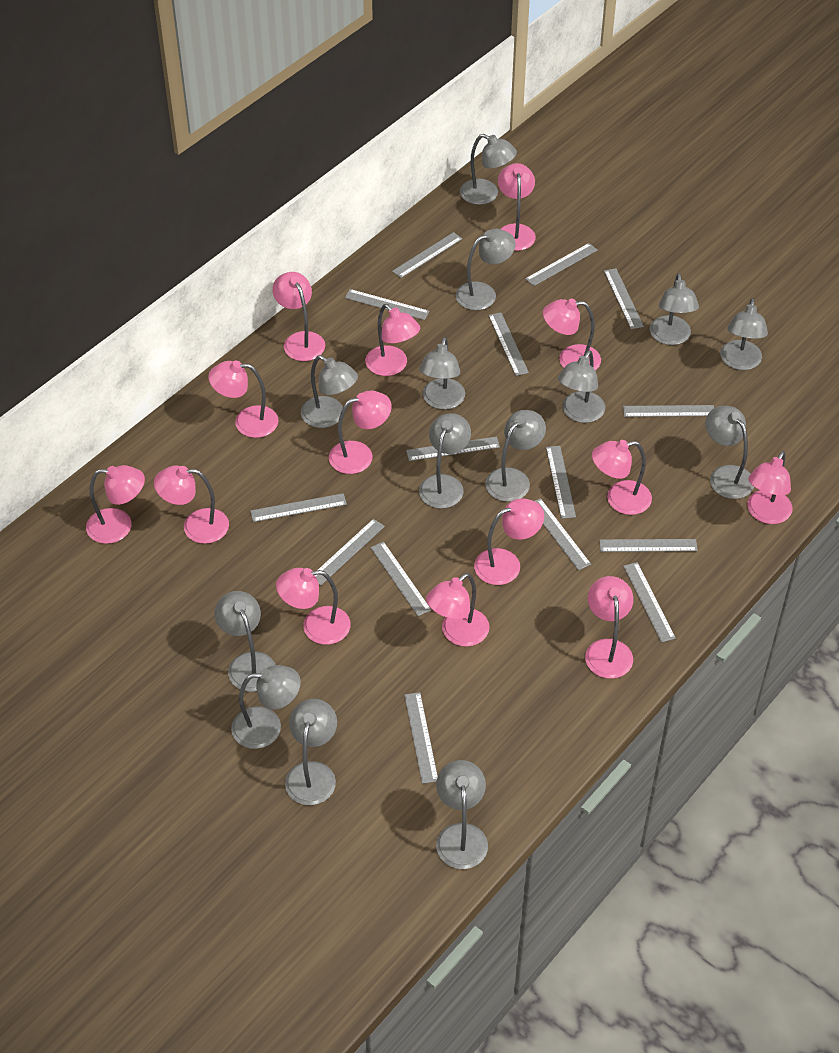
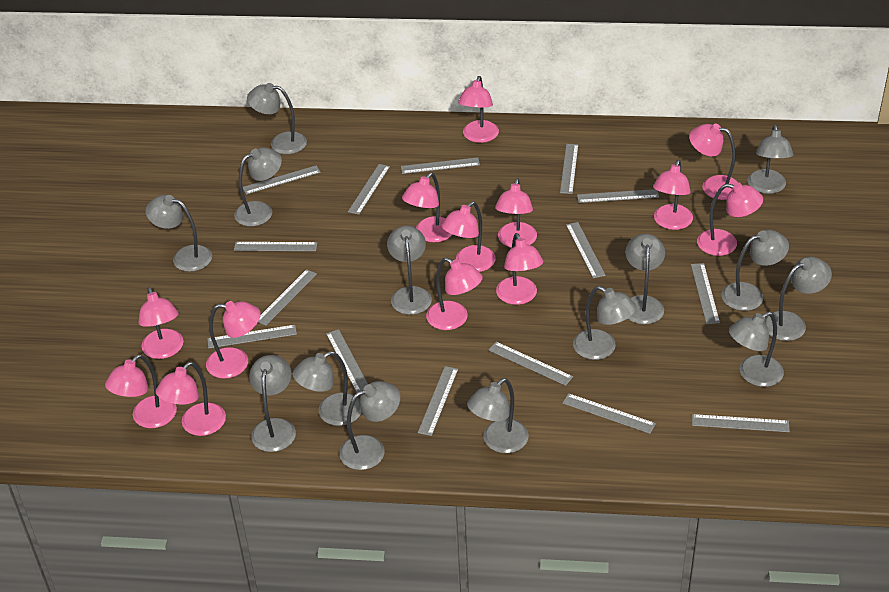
pink lamp: 14 -> 13

